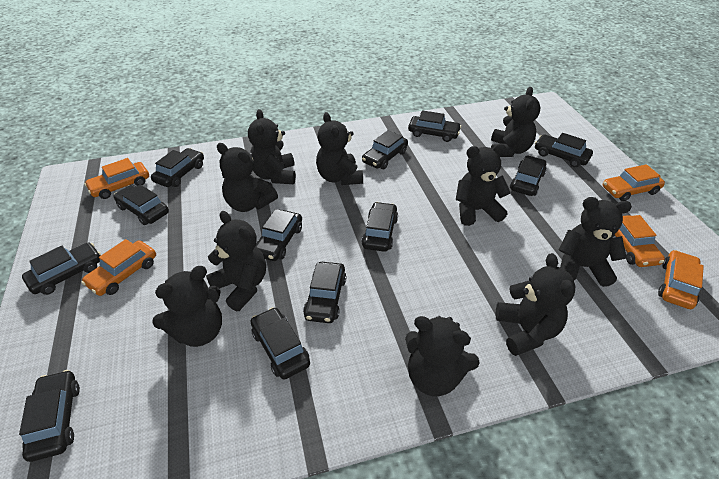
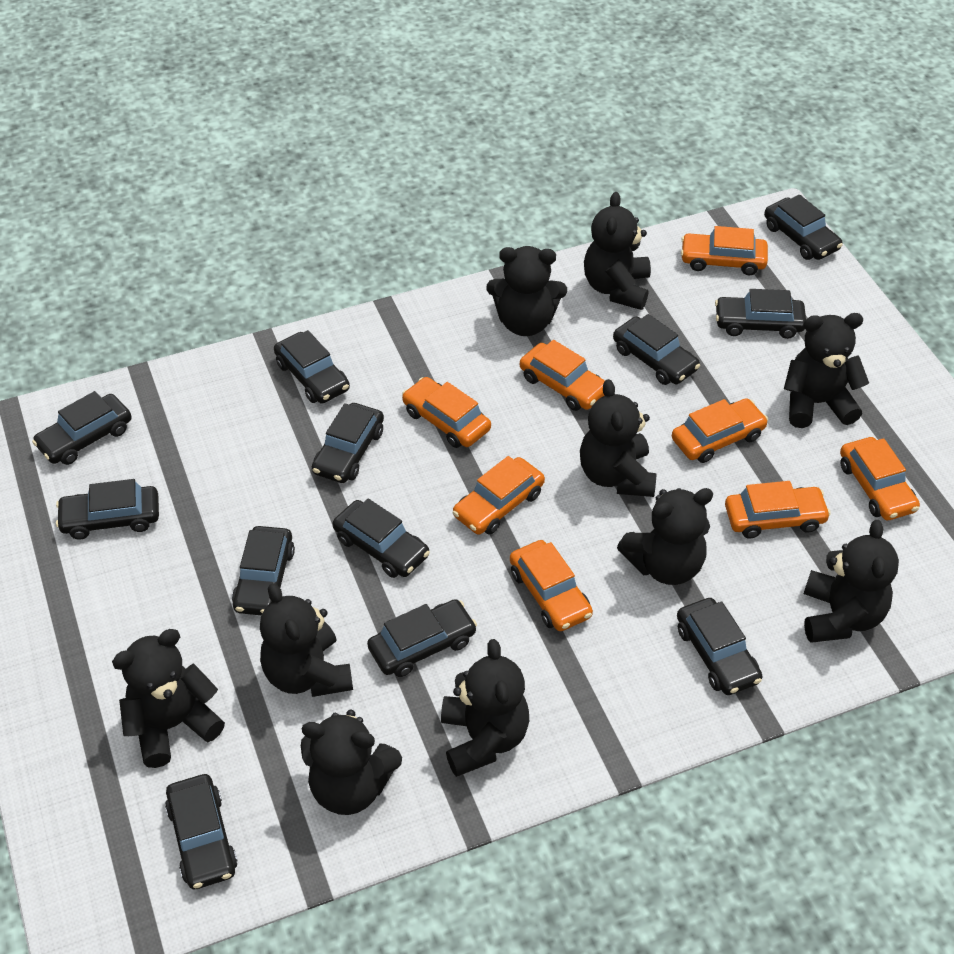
orange car: 5 -> 8

